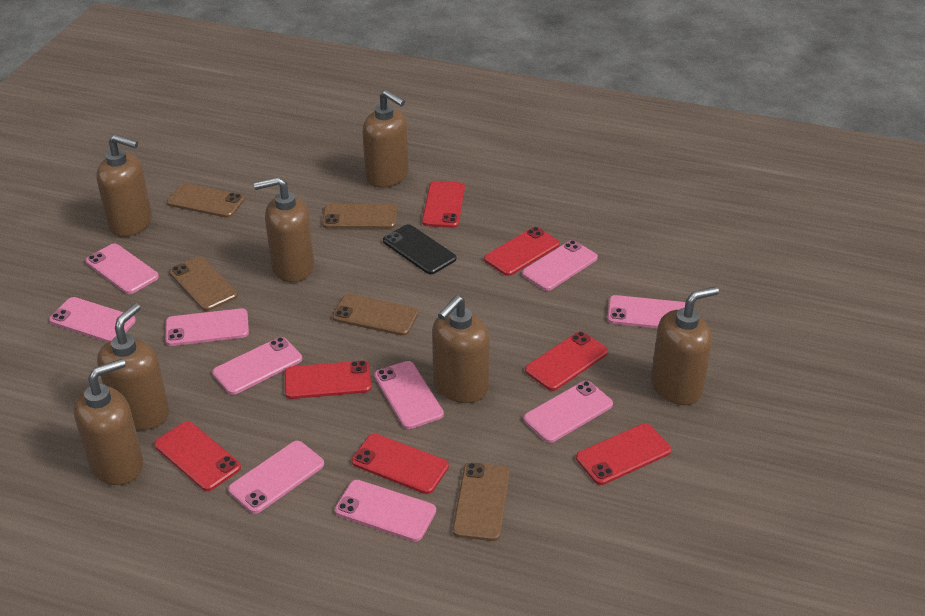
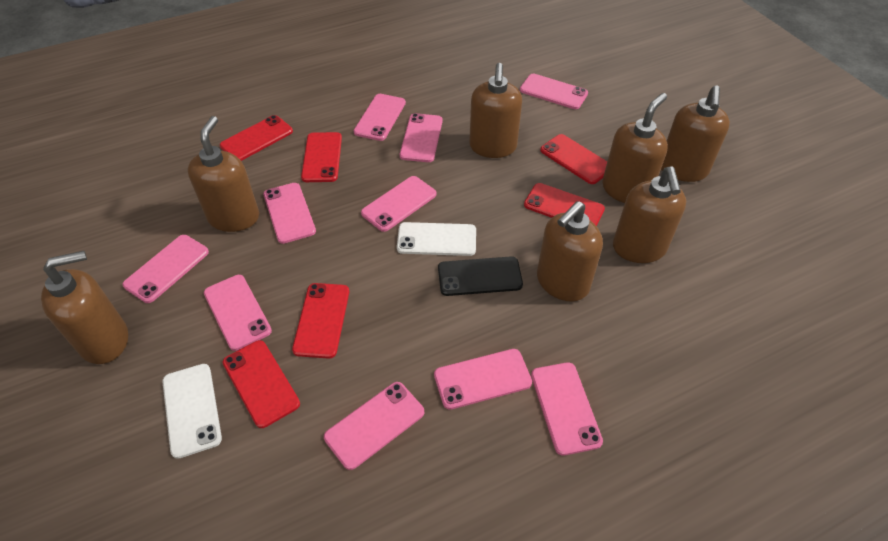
brown phone: 5 -> 0
red phone: 7 -> 6
white phone: 0 -> 2

